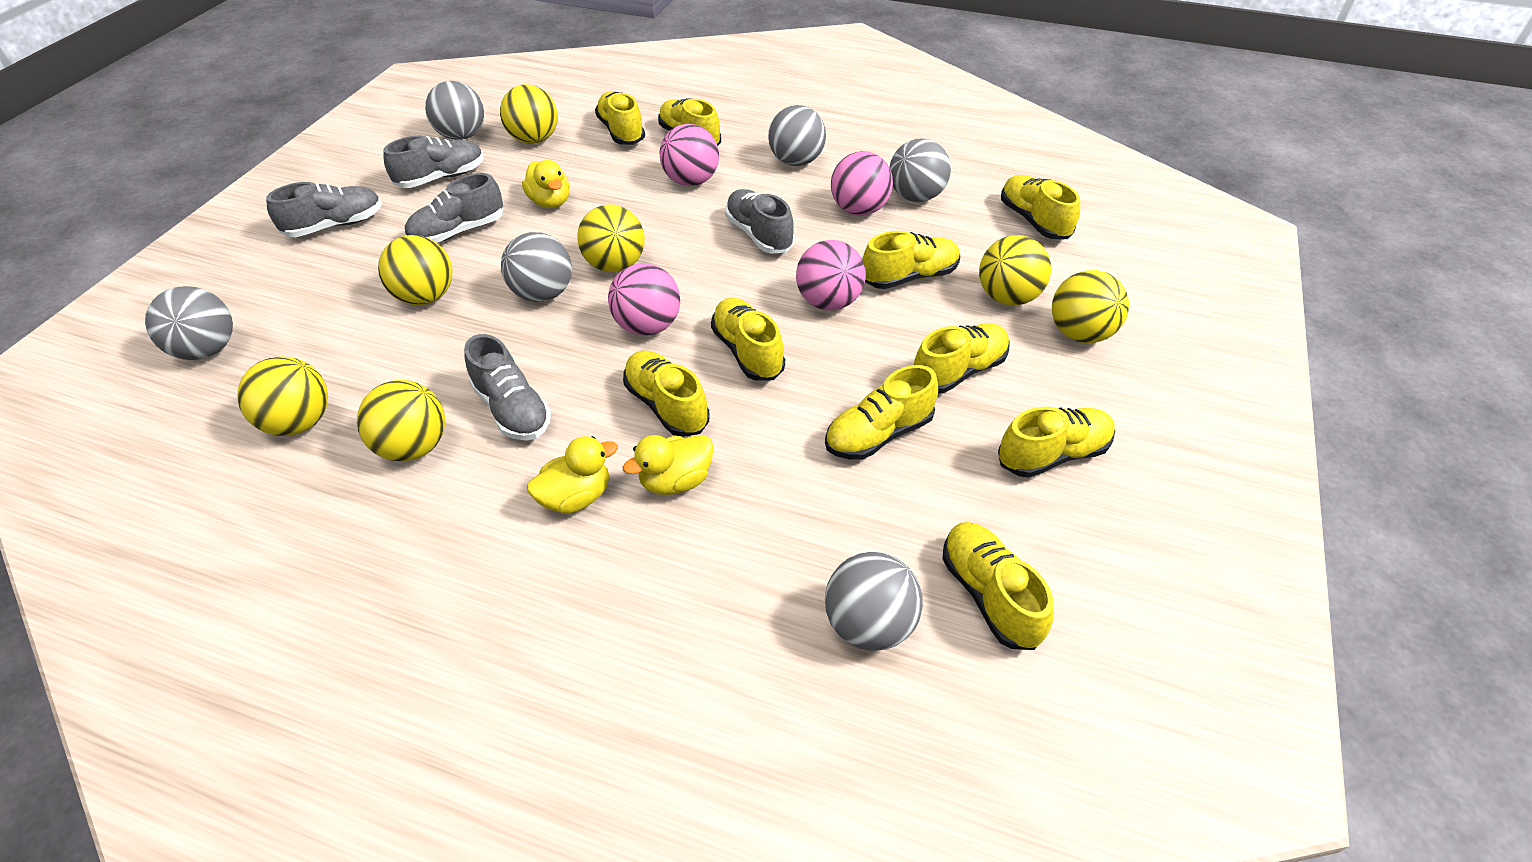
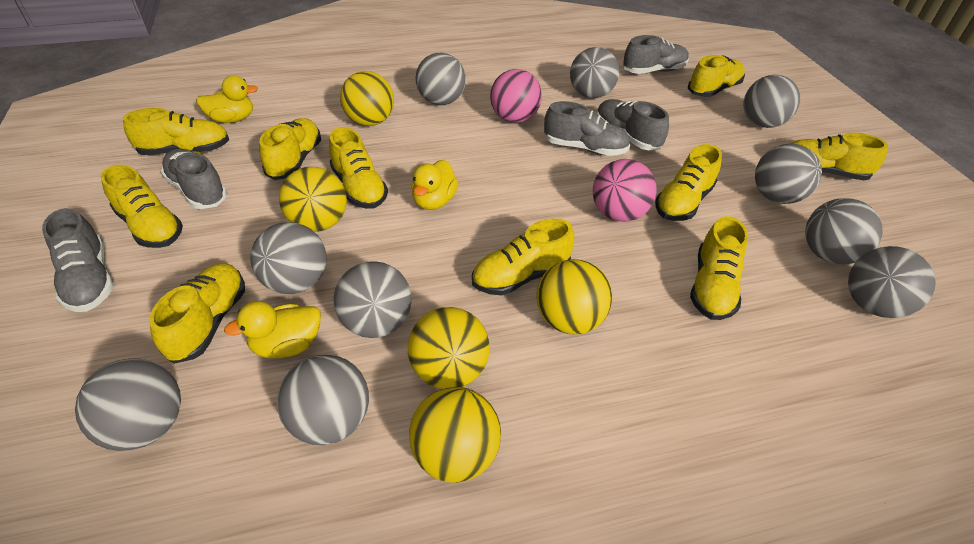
grey ball: 6 -> 10
pink ball: 4 -> 2
yellow ball: 7 -> 5

